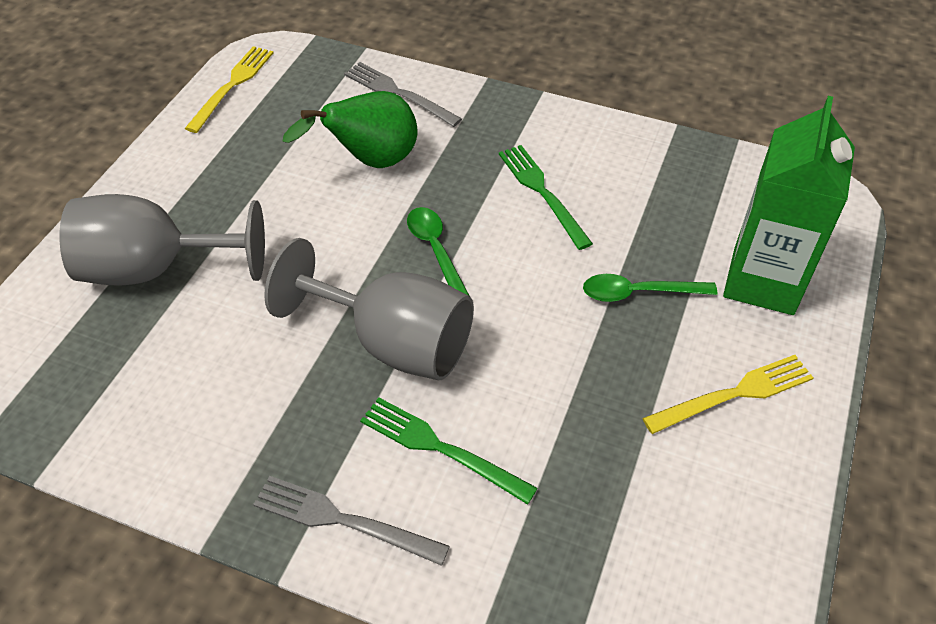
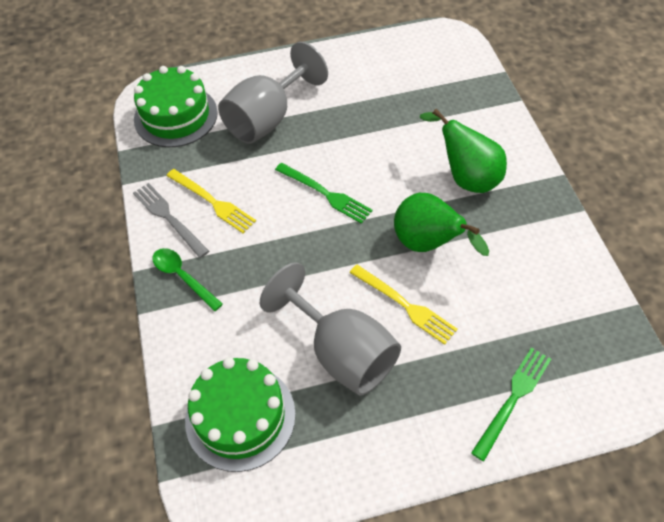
green cake: 0 -> 2
green carton: 1 -> 0
green pear: 1 -> 2
green spoon: 2 -> 1
grey fork: 2 -> 1

